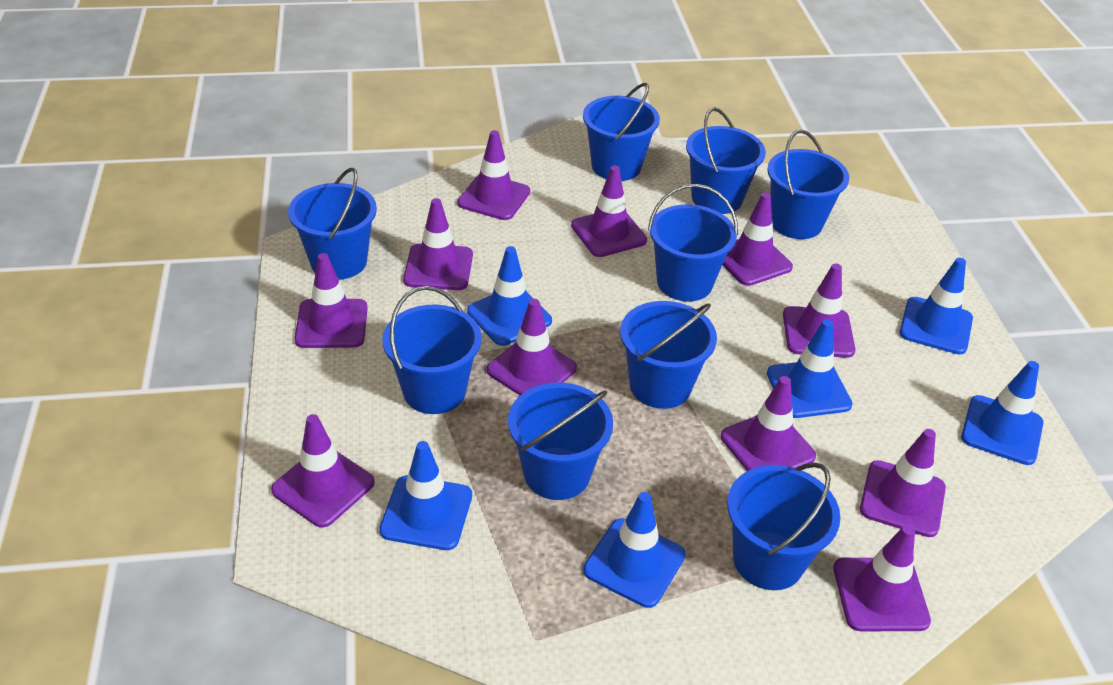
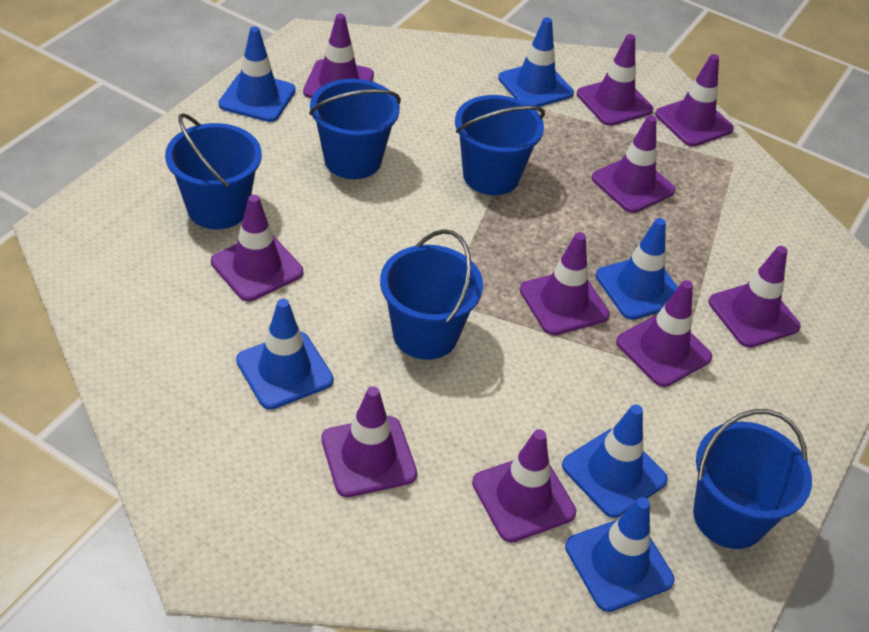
blue bucket: 9 -> 5
purple traffic cone: 11 -> 10

